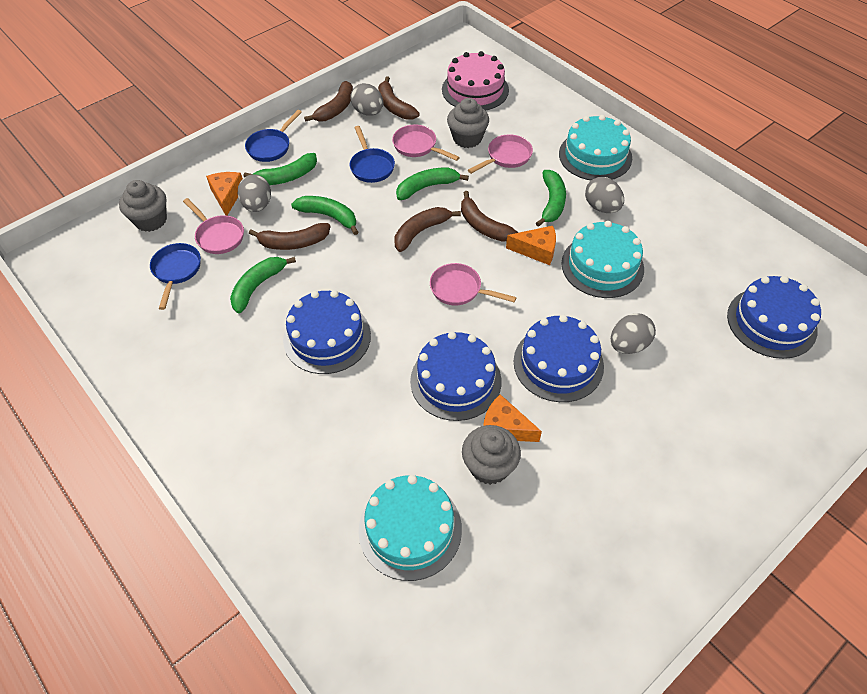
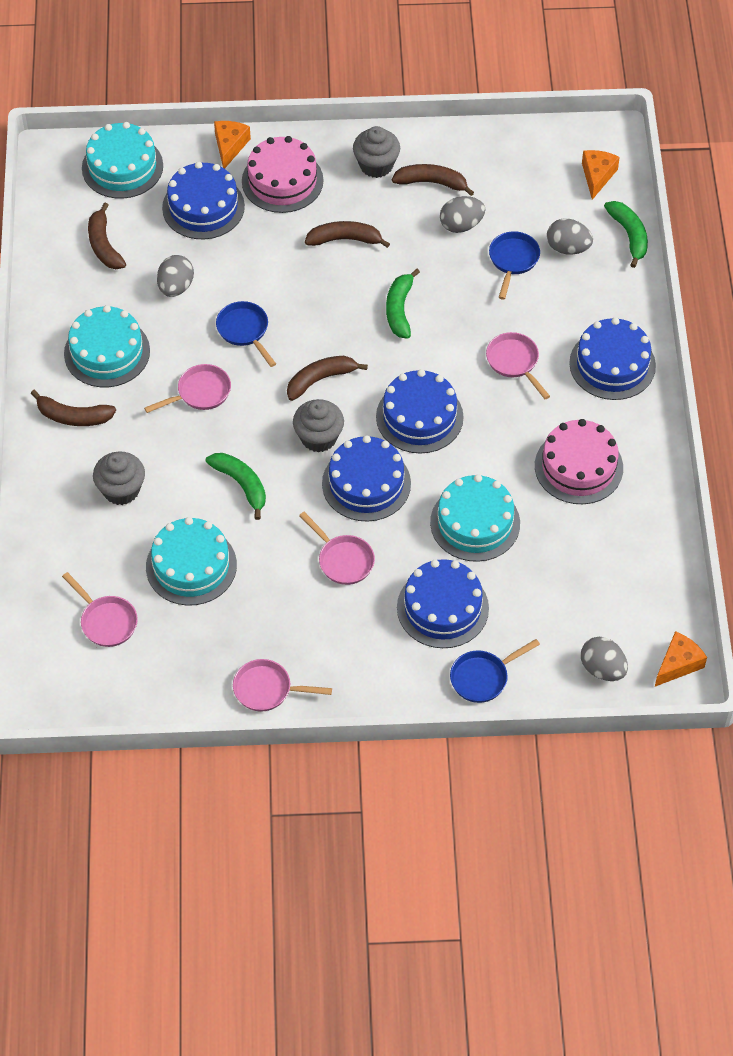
blue cake: 4 -> 5
green banana: 5 -> 3
pink cake: 1 -> 2
pink pan: 4 -> 5
turquoise cake: 3 -> 4

